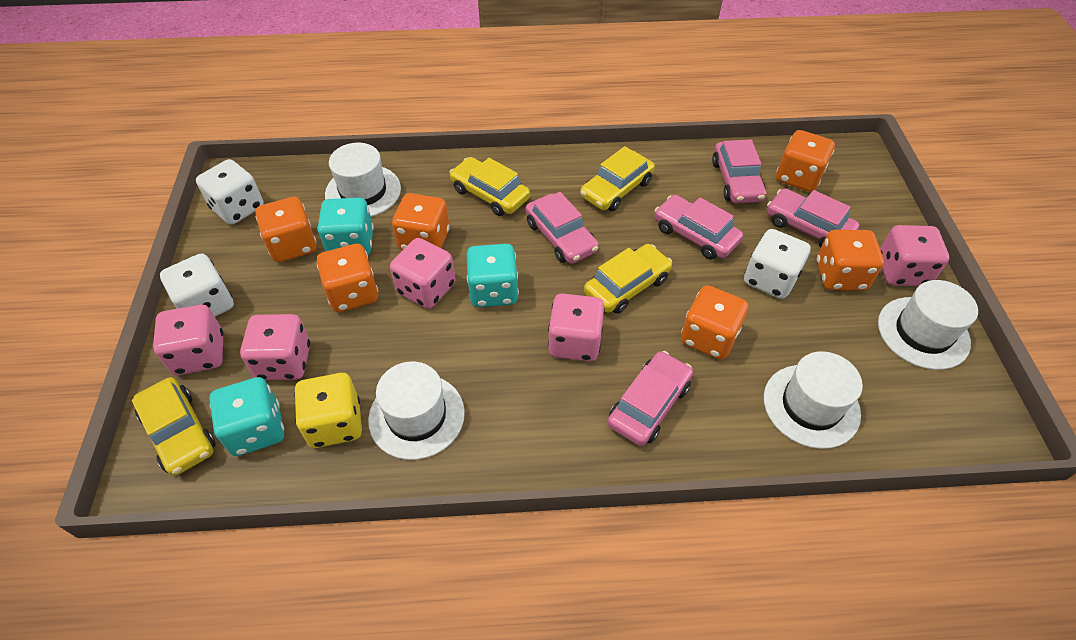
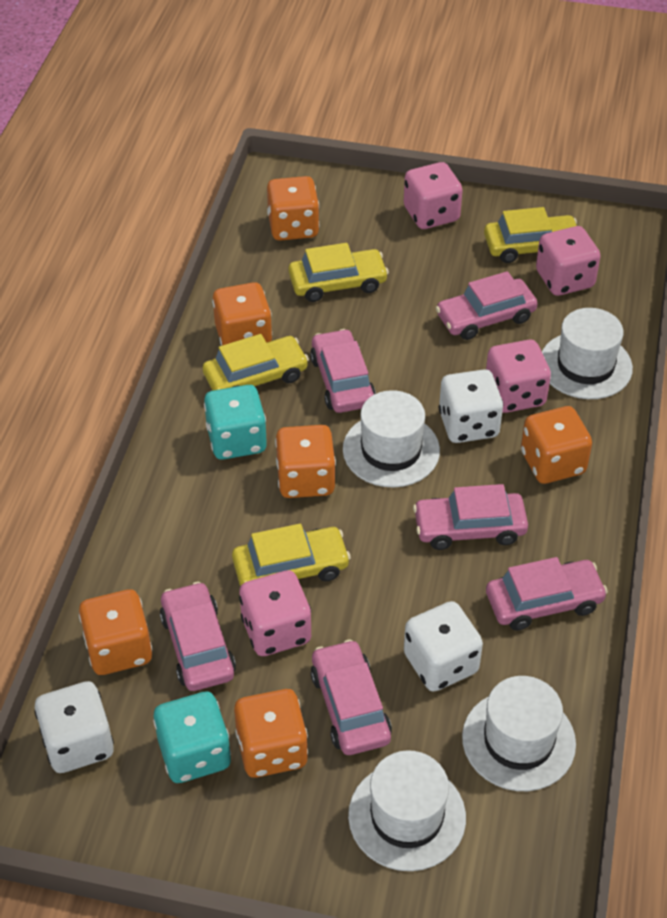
pink car: 5 -> 6
pink dice: 5 -> 4
turquoise dice: 3 -> 2
yellow dice: 1 -> 0

